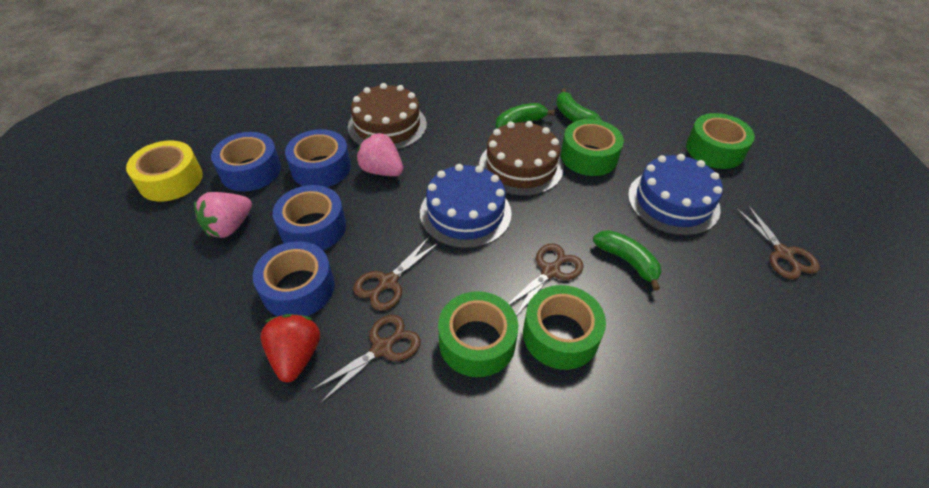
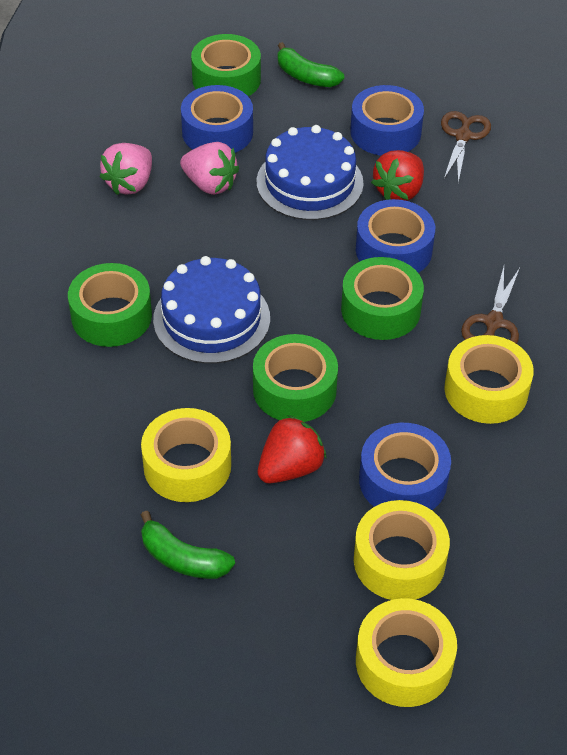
brown cake: 2 -> 0
brown scissors: 4 -> 2
green banana: 3 -> 2
red strawberry: 1 -> 2
yellow tape: 1 -> 4

